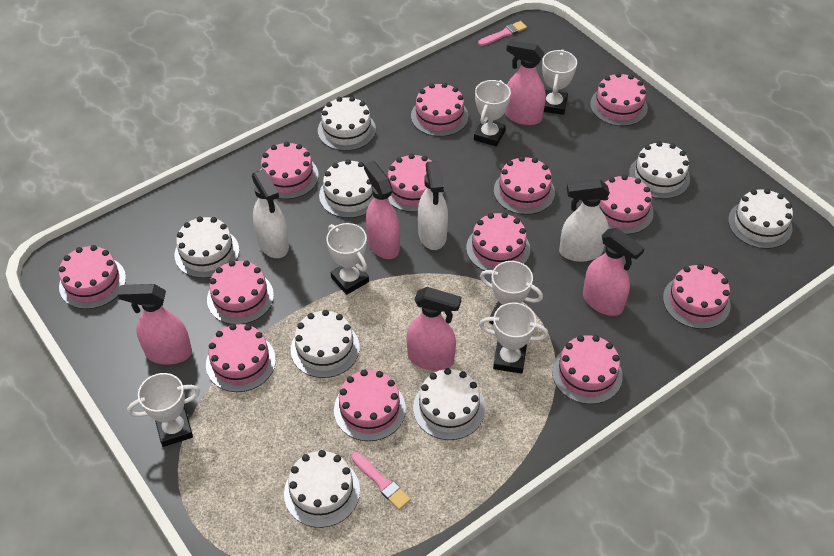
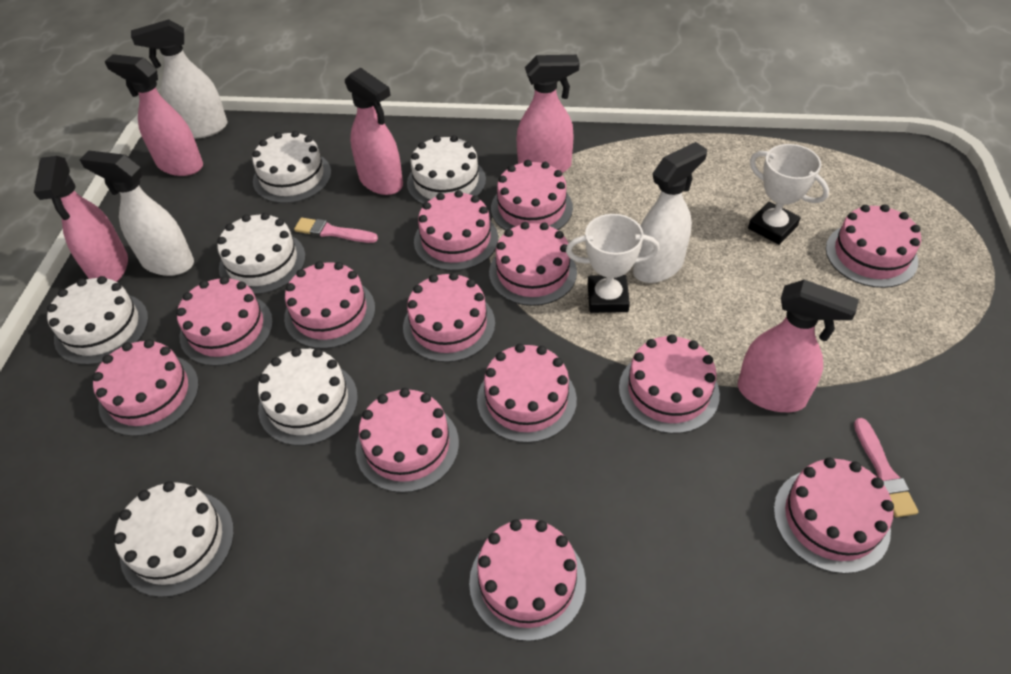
white cake: 8 -> 6
white trophy: 6 -> 2

